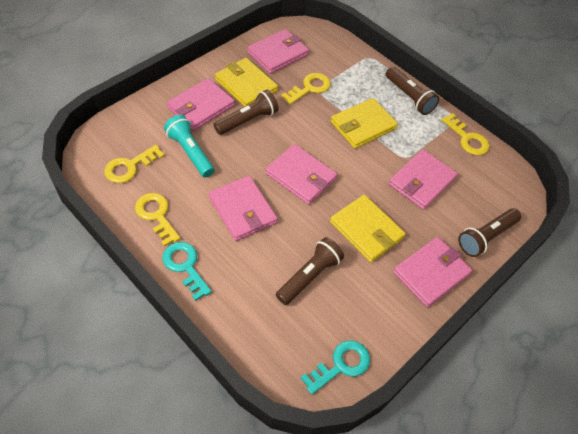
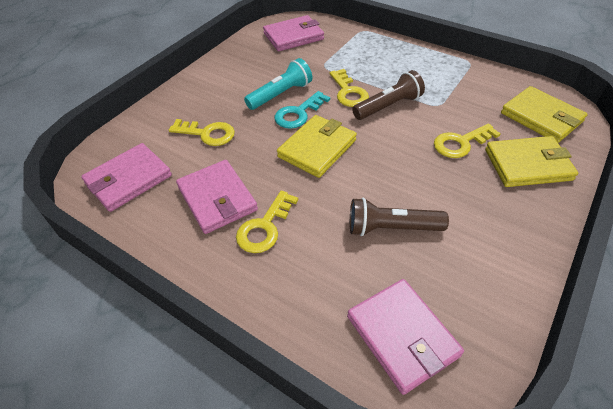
brown flashlight: 4 -> 2
pink wallet: 6 -> 4
turquoise key: 2 -> 1

